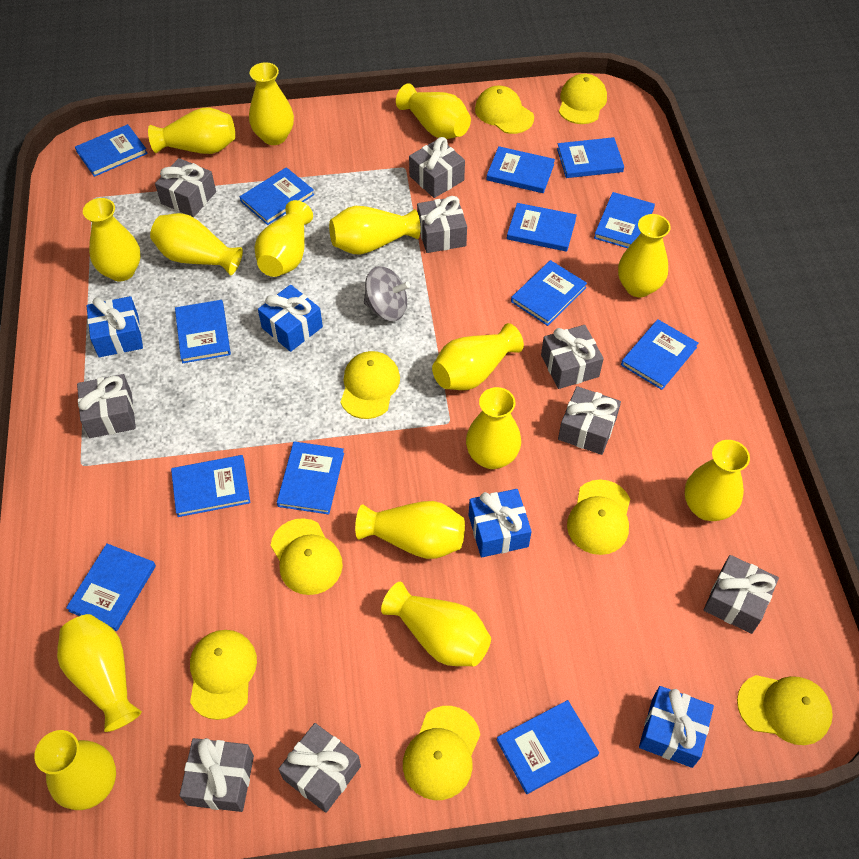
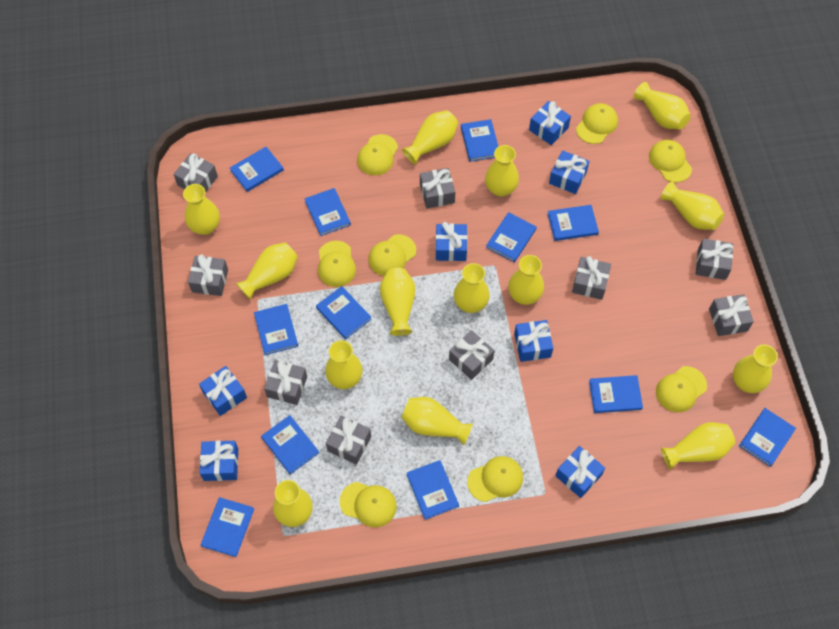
blue book: 13 -> 12
blue gift: 4 -> 7
grey spinning top: 1 -> 0
yellow vase: 15 -> 14

